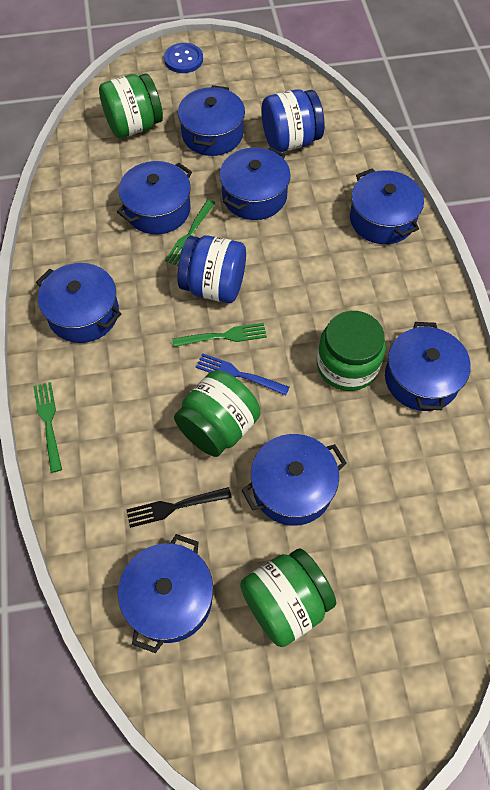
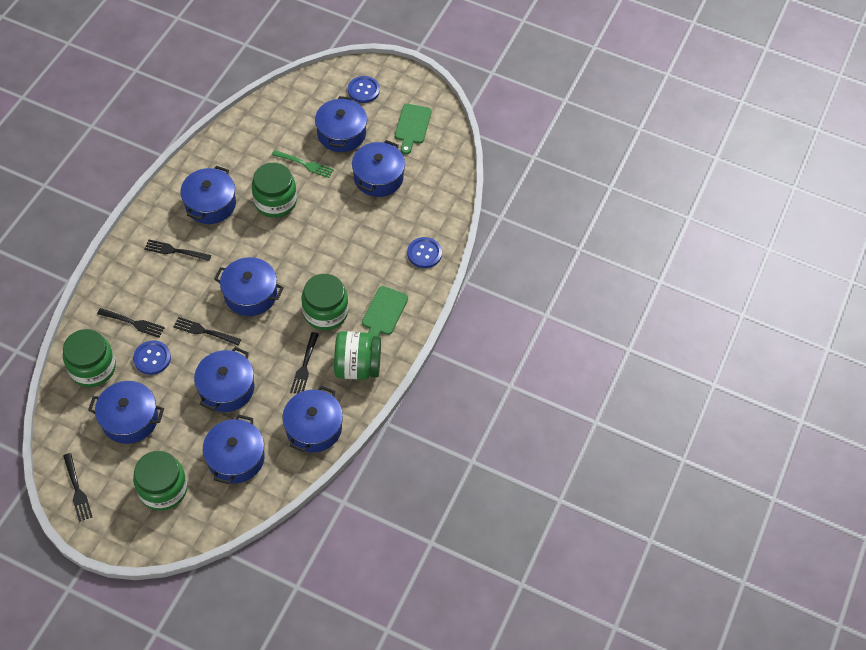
black fork: 1 -> 5
blue button: 1 -> 3
blue fork: 1 -> 0
blue jar: 2 -> 0
green cutting board: 0 -> 2
green fork: 3 -> 1
green jar: 4 -> 5

